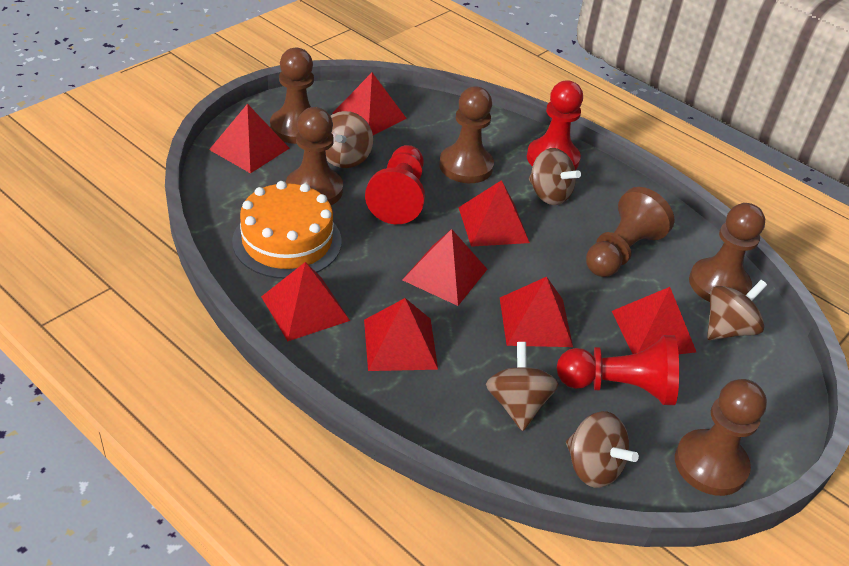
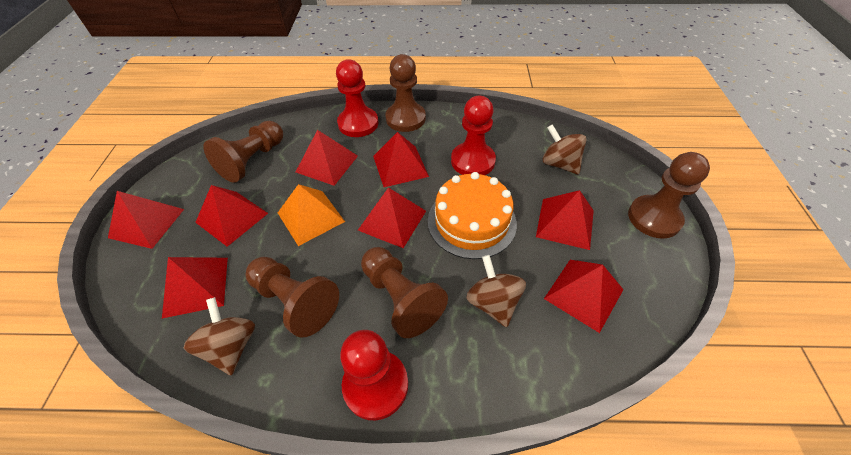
brown pawn: 6 -> 5
brown spinning top: 5 -> 3
orange pyramid: 0 -> 1

